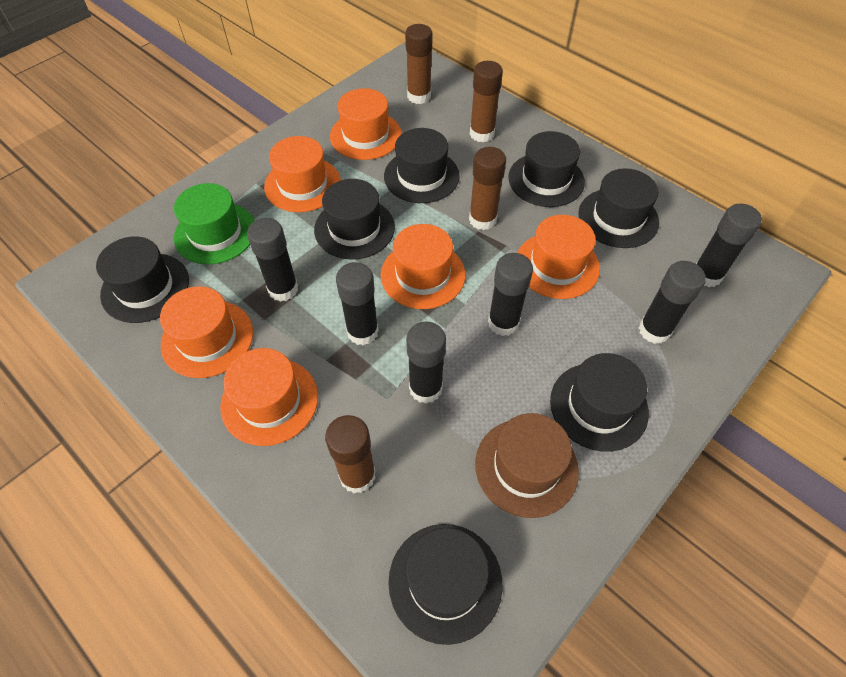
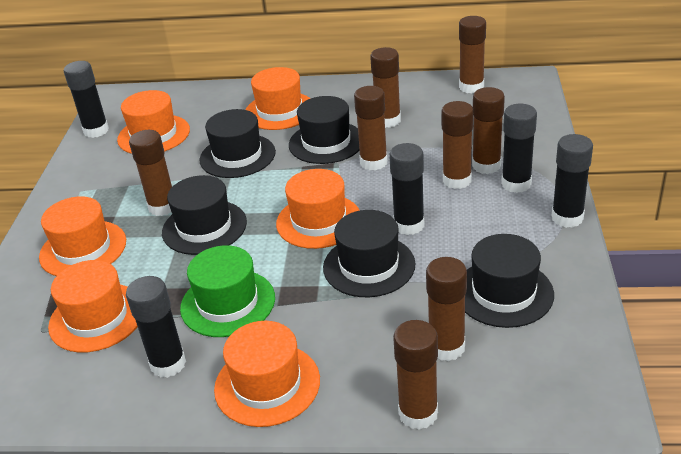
black glue stick: 6 -> 5
black hat: 7 -> 5
brown glue stick: 4 -> 8
brown hat: 1 -> 0

